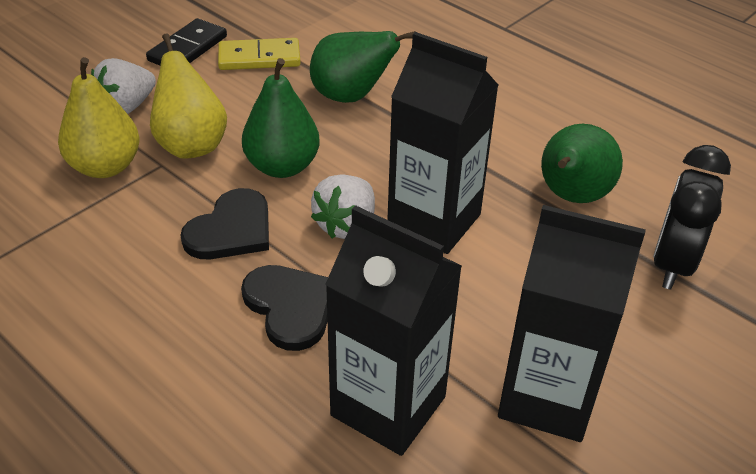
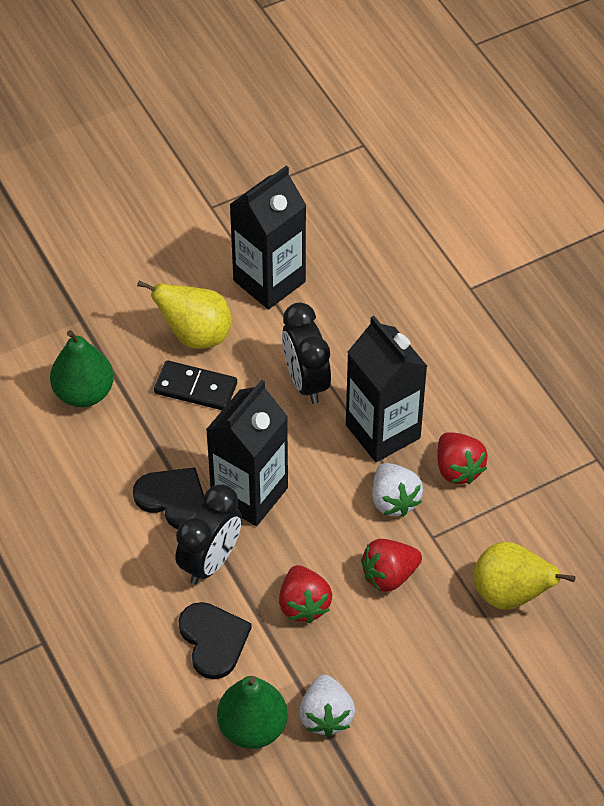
black clock: 1 -> 2
green pear: 3 -> 2
red strawberry: 0 -> 3
yellow domino: 1 -> 0

